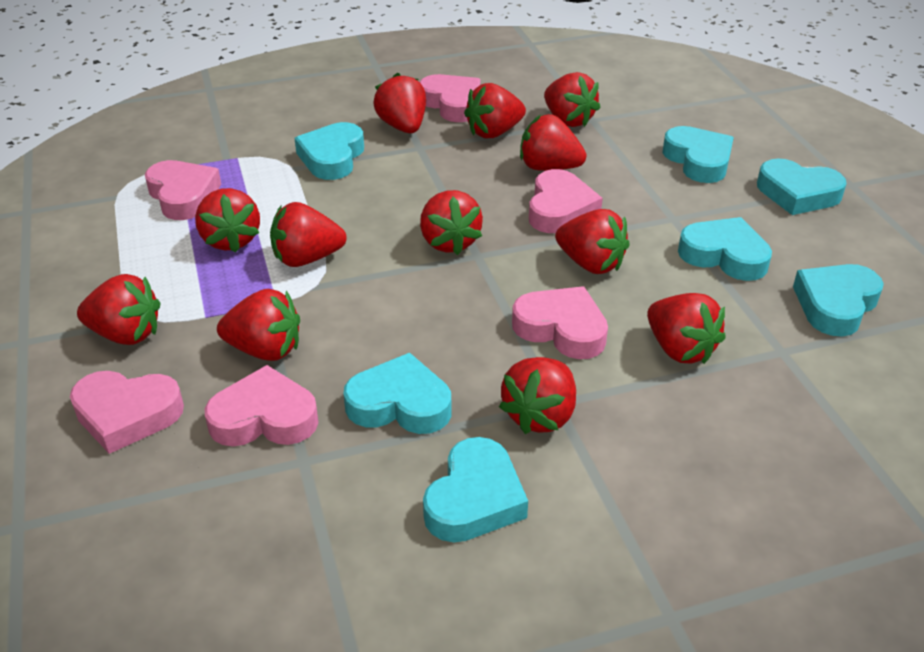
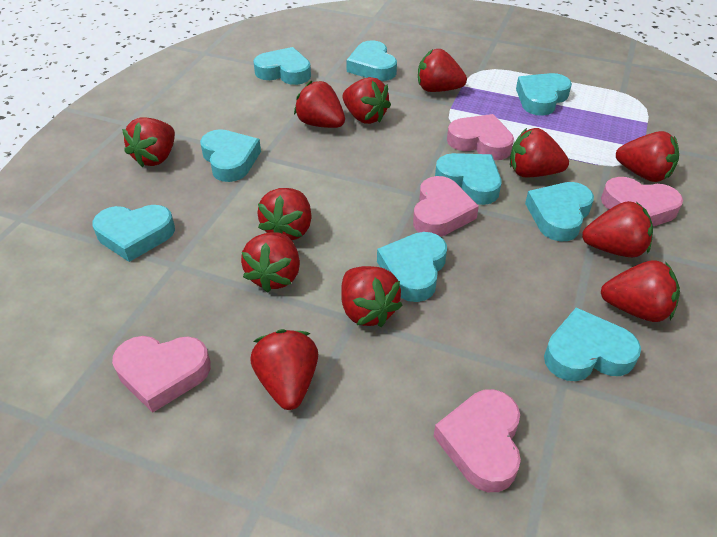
pink heart: 6 -> 5
turquoise heart: 7 -> 9

